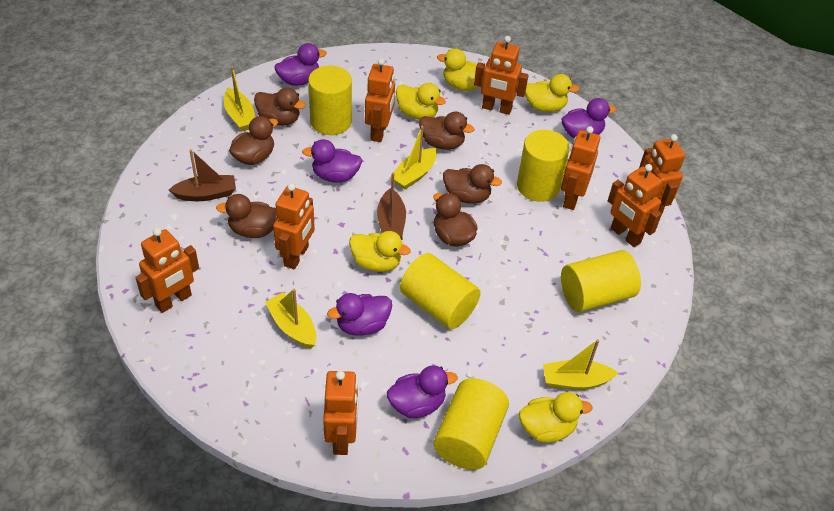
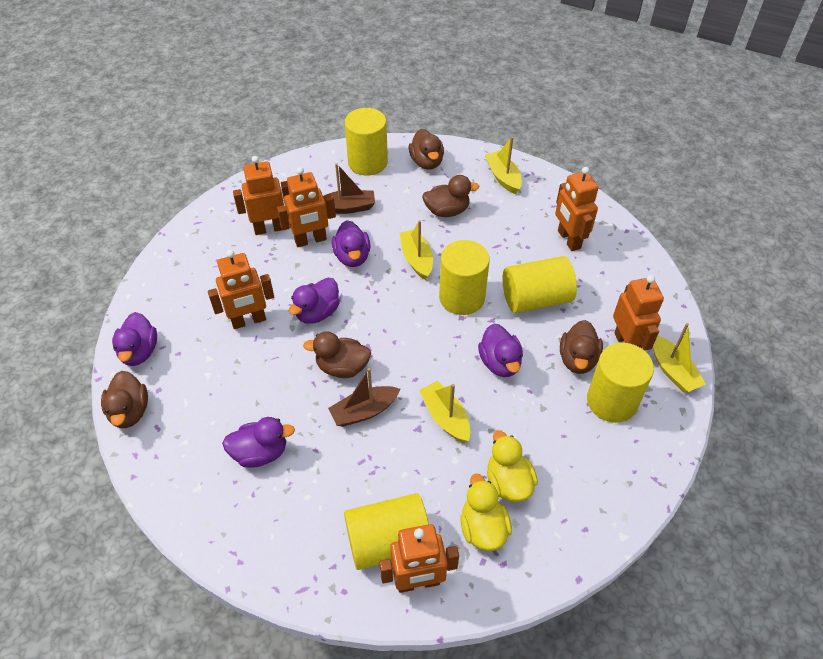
brown duck: 6 -> 5
orange robot: 8 -> 6
yellow duck: 5 -> 2

